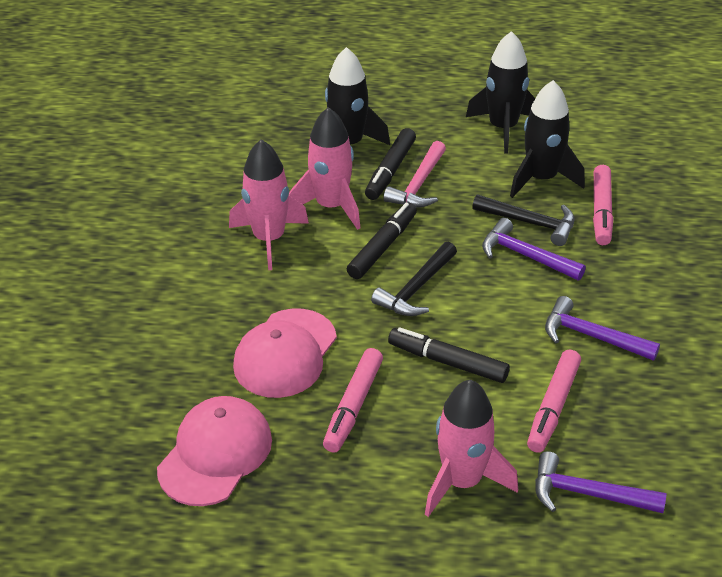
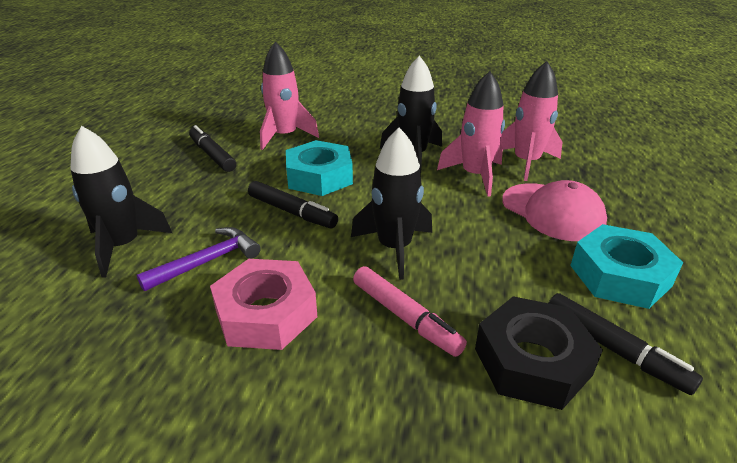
black hammer: 2 -> 0
black nut: 0 -> 1
pink cap: 2 -> 1
pink hammer: 1 -> 0
pink marker: 3 -> 1
pink nut: 0 -> 1
purple hammer: 3 -> 1
turquoise nut: 0 -> 2

